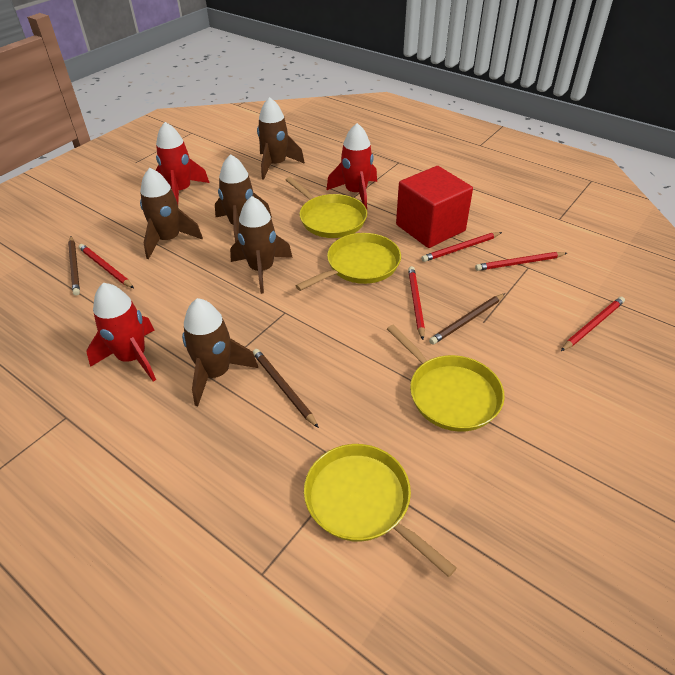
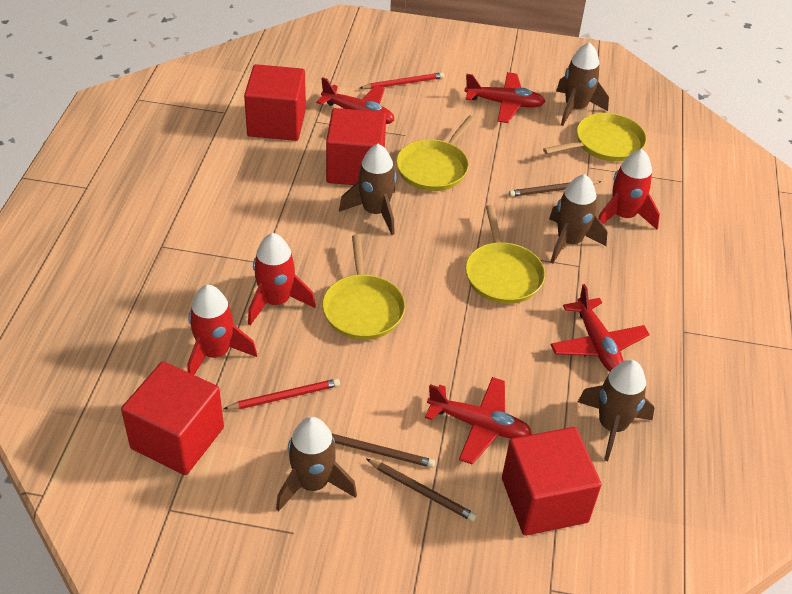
red cube: 1 -> 4
red pencil: 5 -> 2
red plane: 0 -> 4

